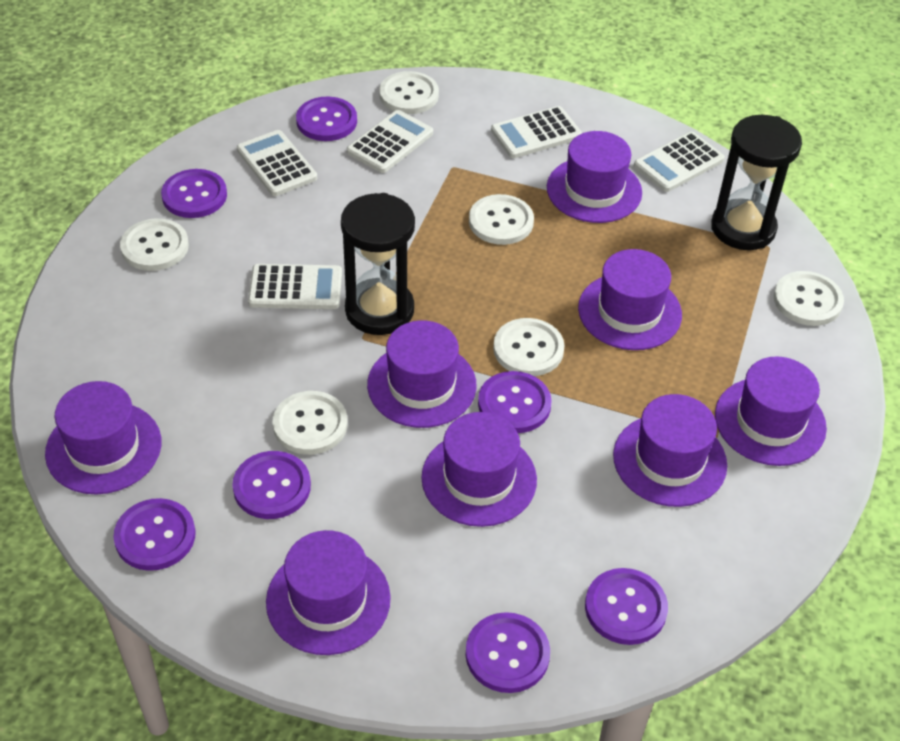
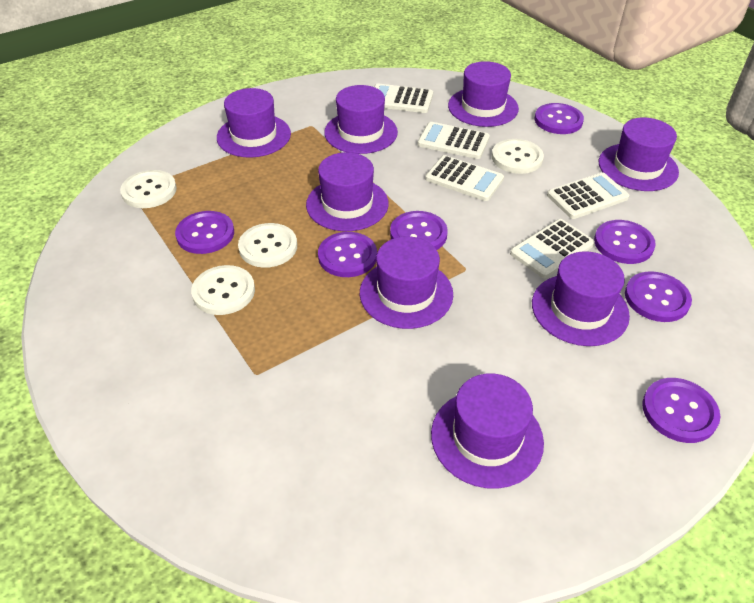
black hourglass: 2 -> 0
white button: 6 -> 4

